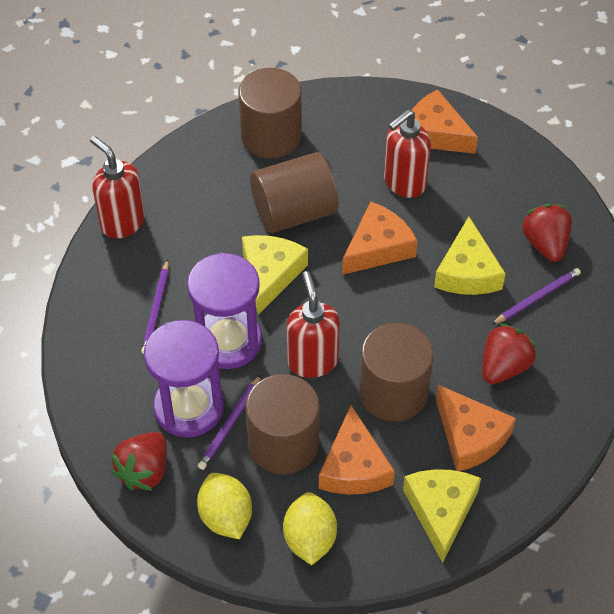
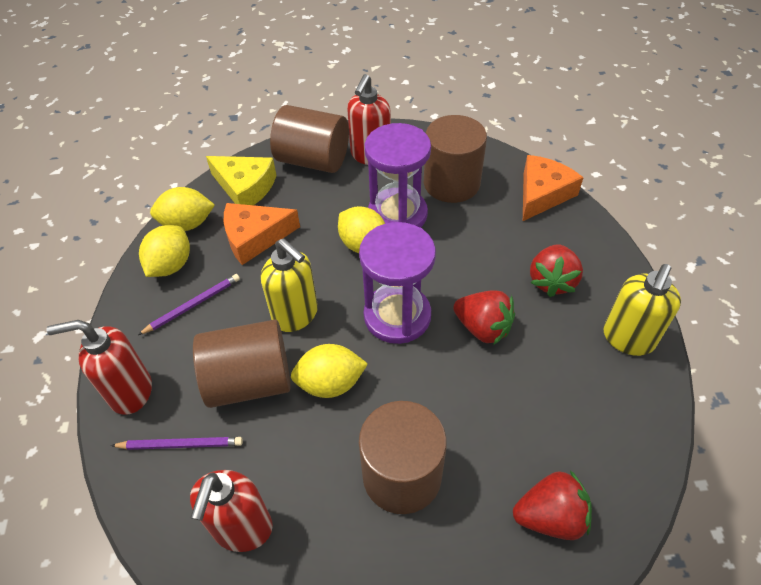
orange cheese: 4 -> 2
purple pencil: 3 -> 2
yellow cheese: 3 -> 1
yellow lemon: 2 -> 4
yellow soap dispenser: 0 -> 2

